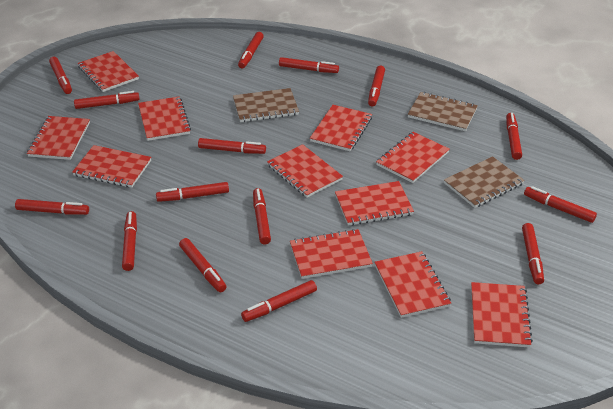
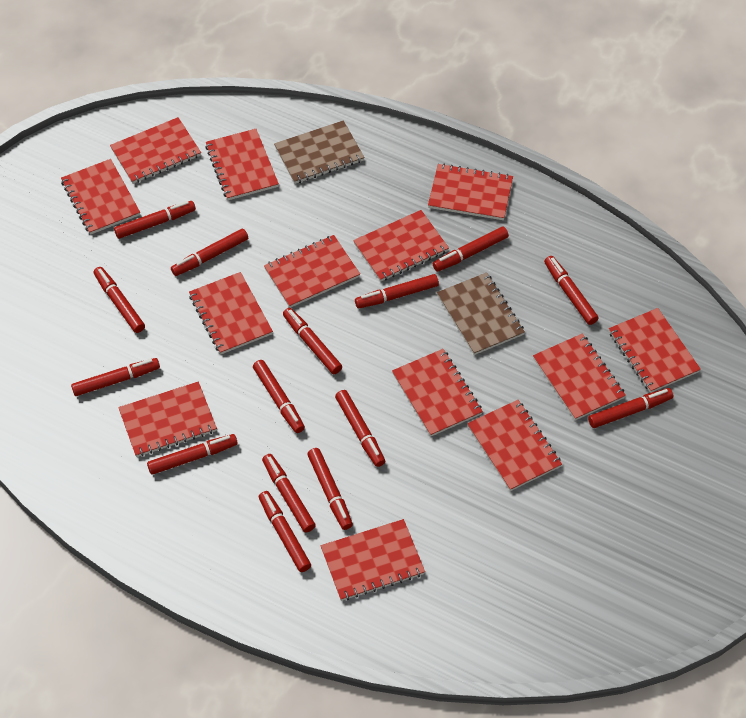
brown notebook: 3 -> 2
red notebook: 11 -> 13

